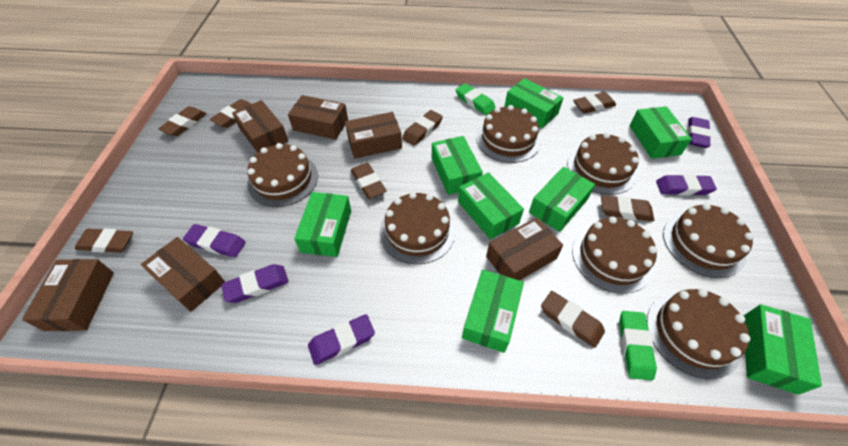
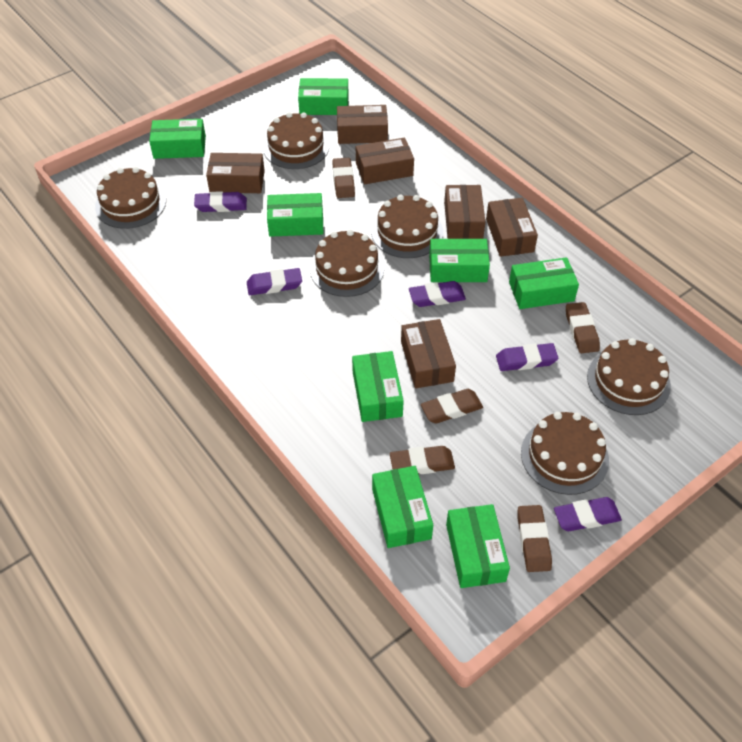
brown cake: 7 -> 6
brown eraser: 8 -> 5
green eraser: 2 -> 0

